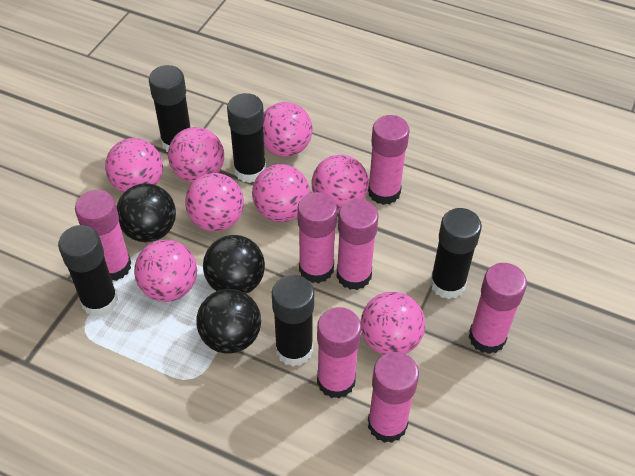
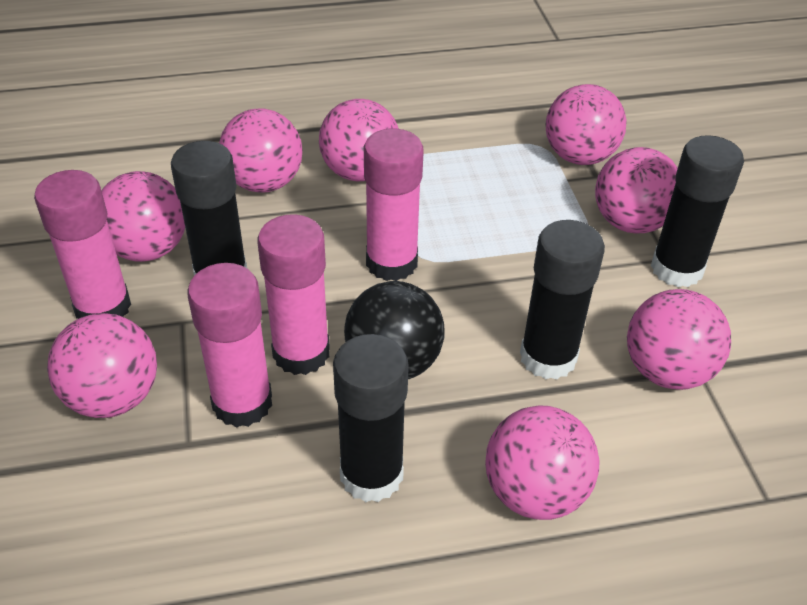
black ball: 3 -> 1
black glue stick: 5 -> 4
pink glue stick: 7 -> 4

